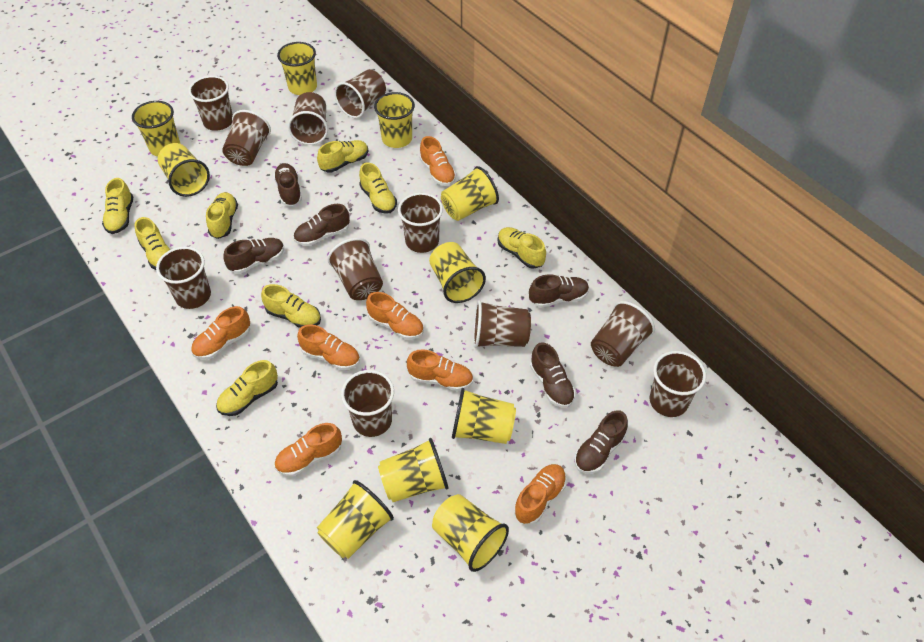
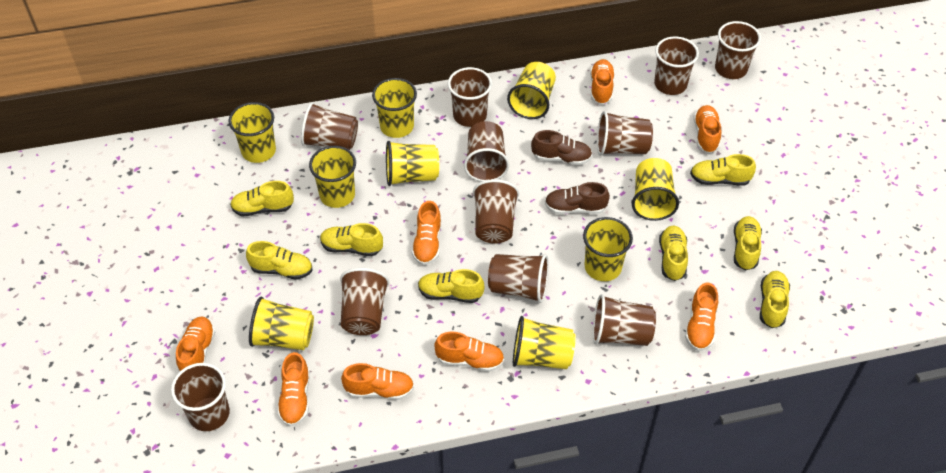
brown shoe: 6 -> 2
orange shoe: 7 -> 8
yellow cup: 10 -> 9

